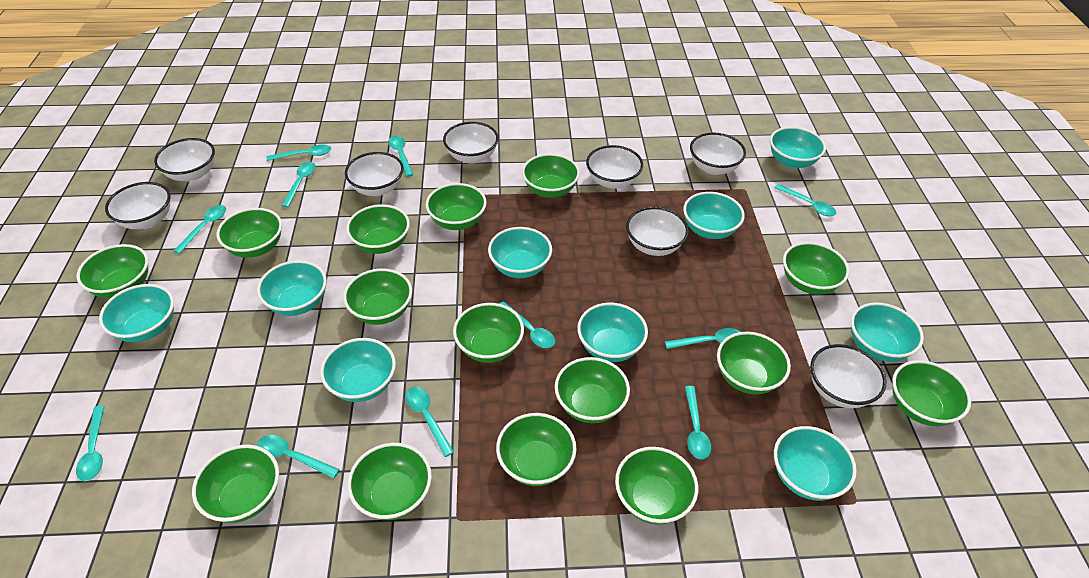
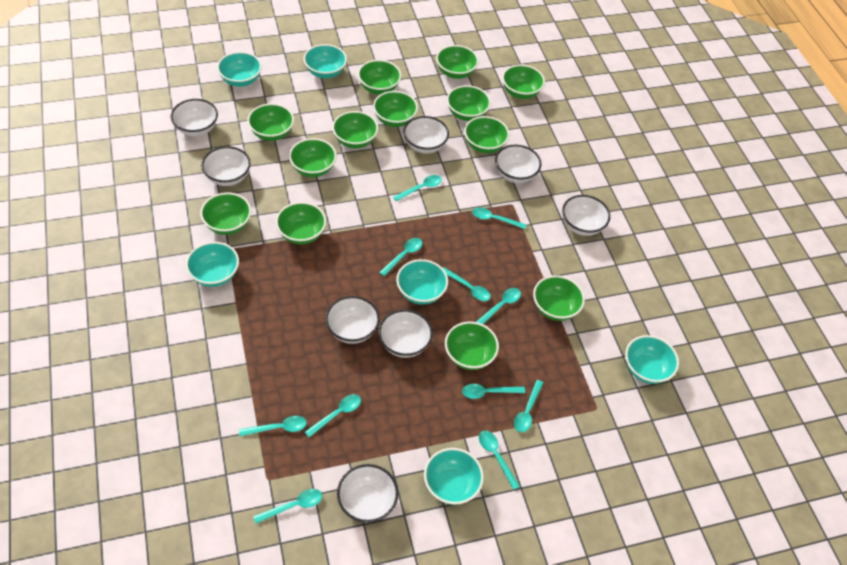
green bowl: 15 -> 13
turquoise bowl: 9 -> 6

